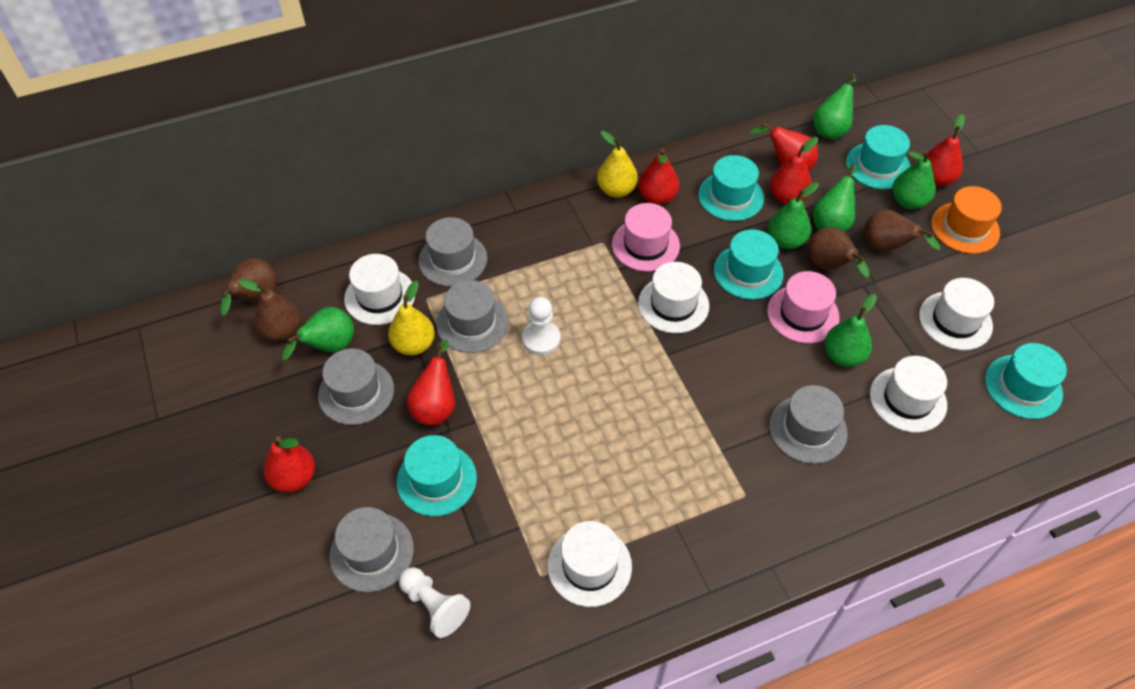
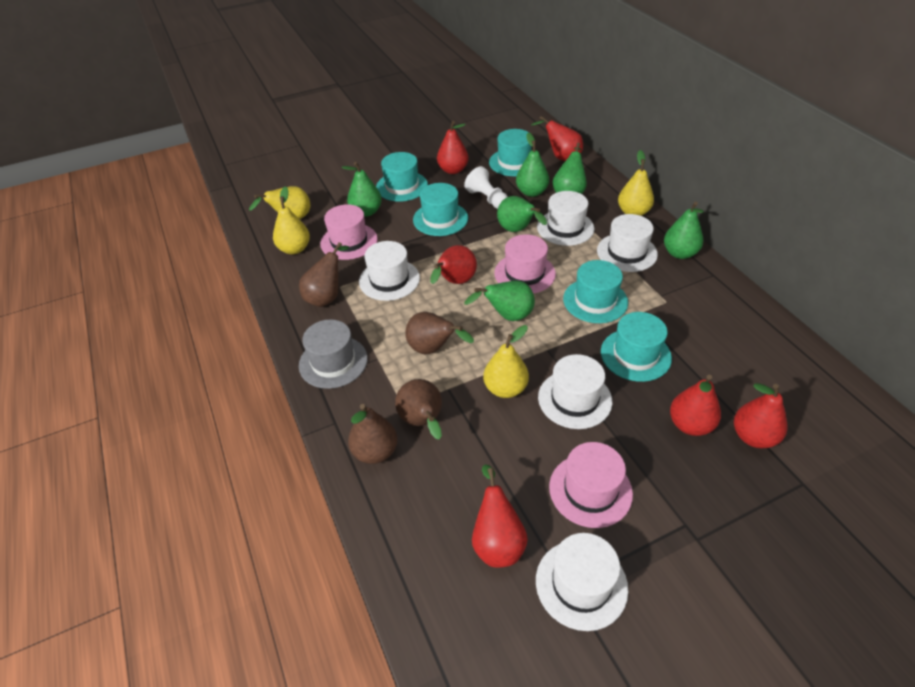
grey hat: 5 -> 1
orange hat: 1 -> 0
pink hat: 2 -> 3
white pawn: 2 -> 1
yellow pear: 2 -> 4

